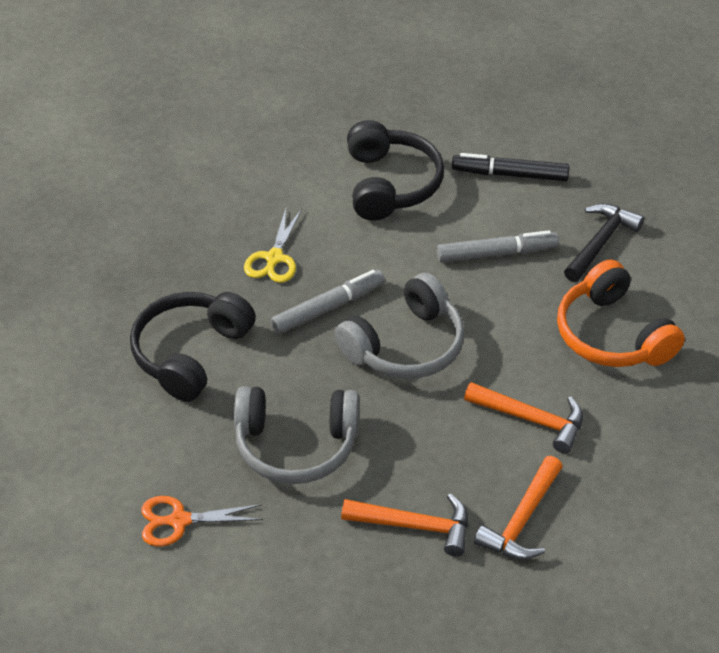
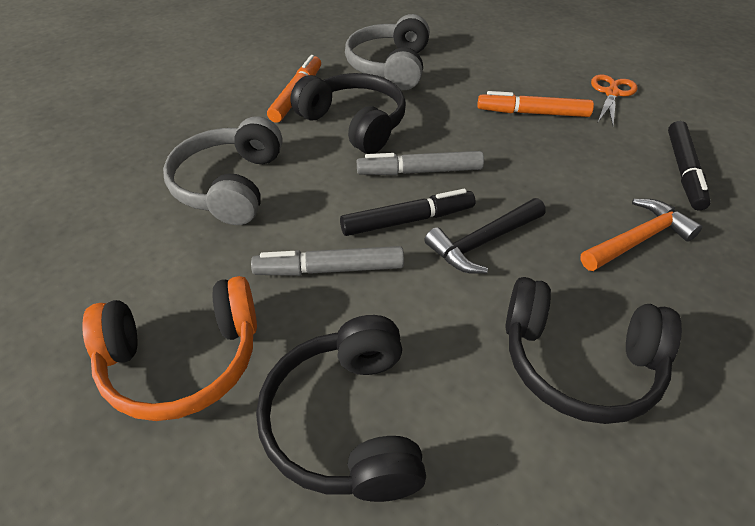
black headphones: 2 -> 3
black marker: 1 -> 2
orange hammer: 3 -> 1
orange marker: 0 -> 2
yellow scissors: 1 -> 0

